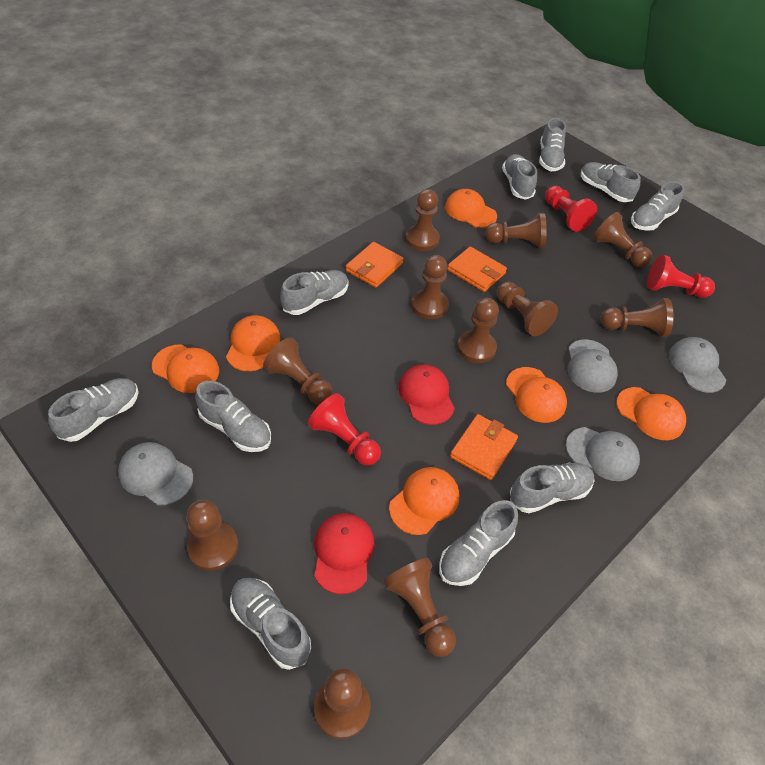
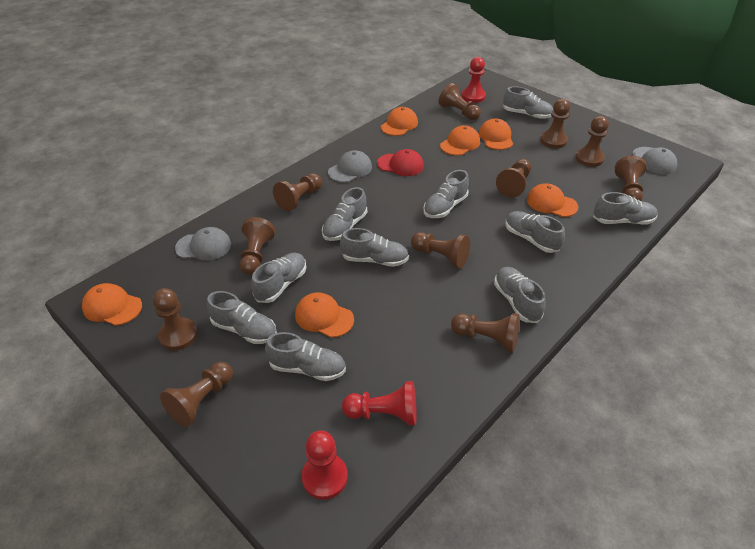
grey cap: 4 -> 3
orange wallet: 3 -> 0
red cap: 2 -> 1

